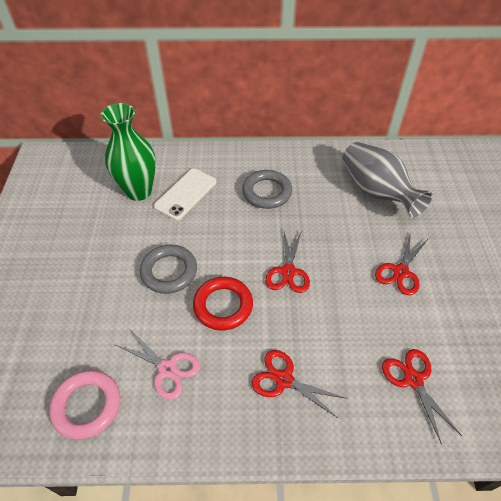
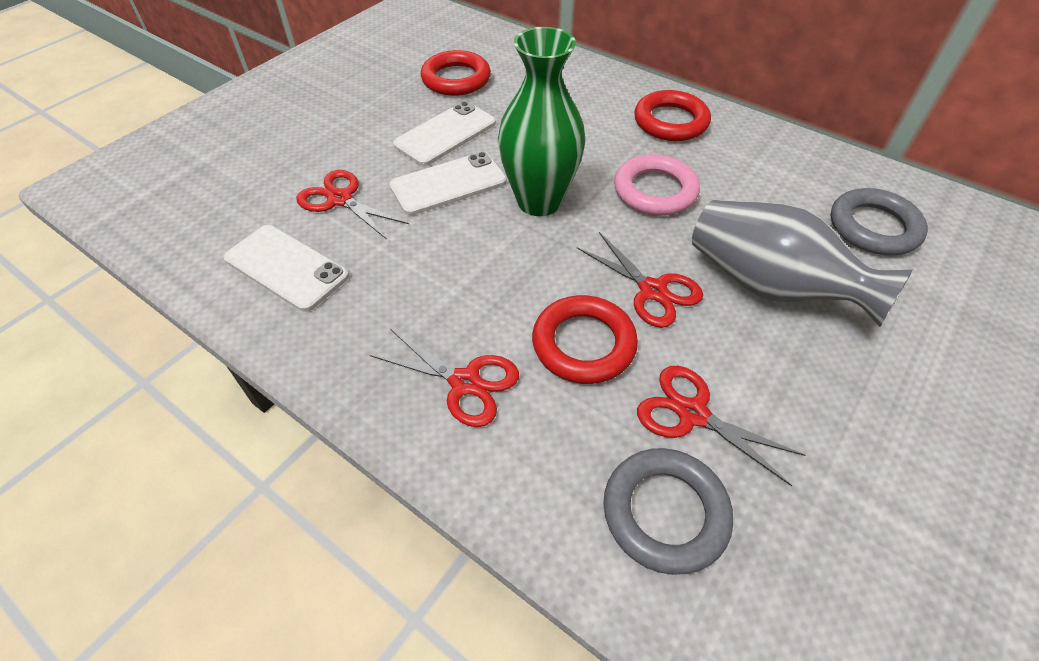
pink scissors: 1 -> 0
red ring: 1 -> 3
white phone: 1 -> 3

